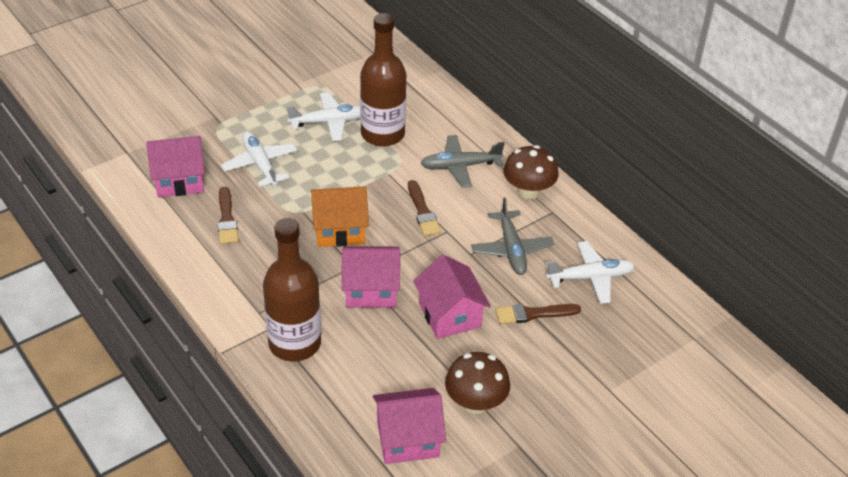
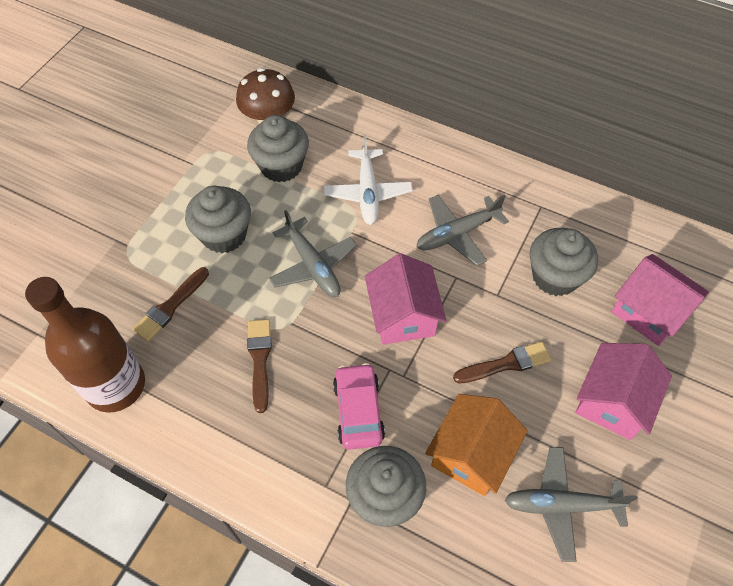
brown bottle: 2 -> 1
brown mushroom: 2 -> 1
grey cupcake: 0 -> 4
grey plane: 2 -> 3
pink car: 0 -> 1
pink house: 4 -> 3
white plane: 3 -> 1

